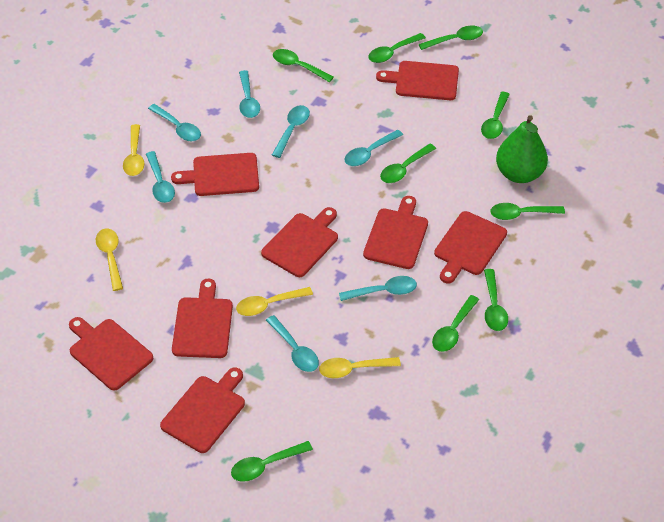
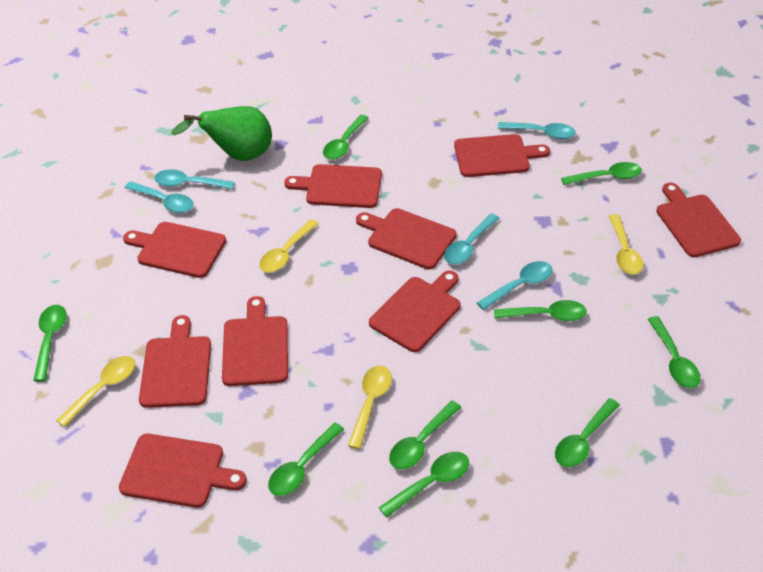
red cutting board: 8 -> 9
turquoise spoon: 7 -> 5

